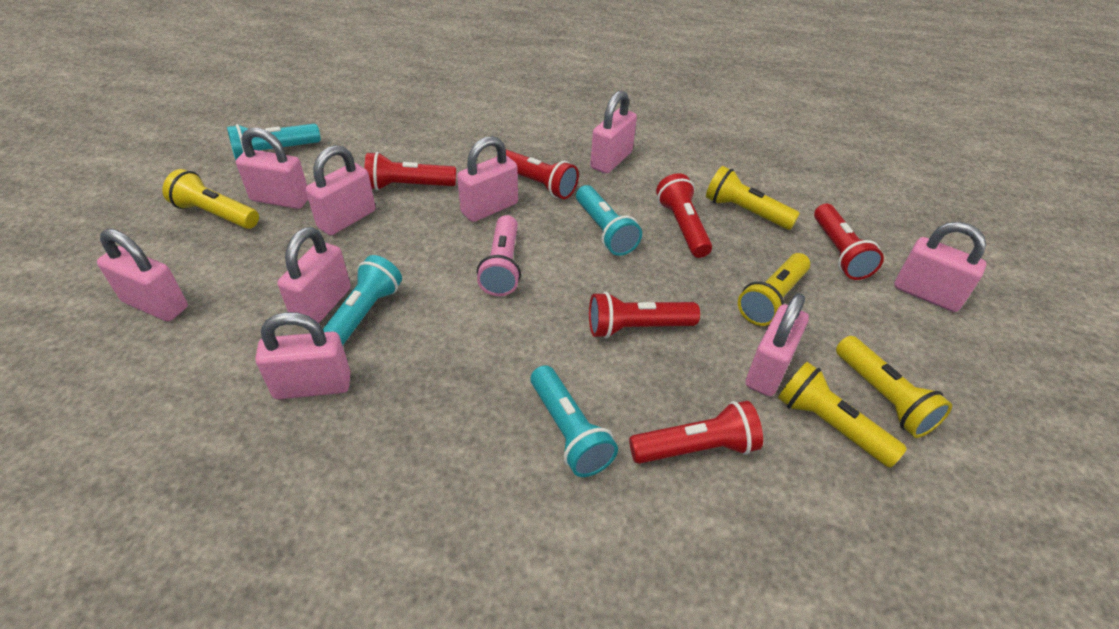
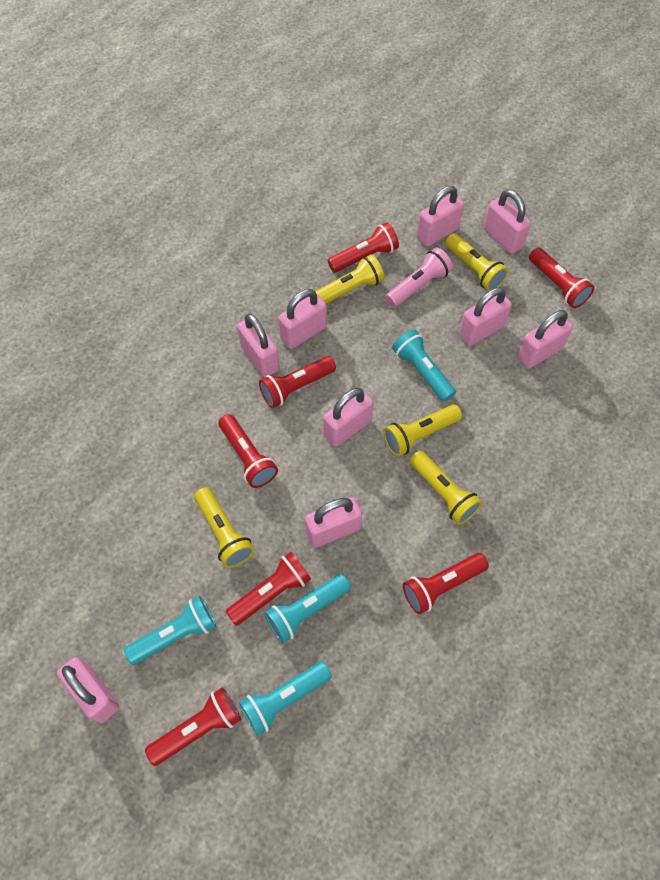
red flashlight: 6 -> 7

